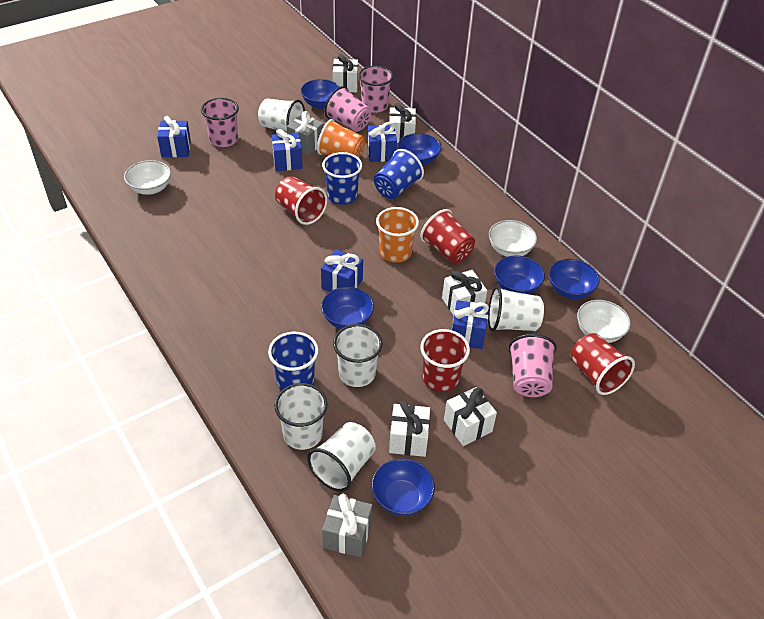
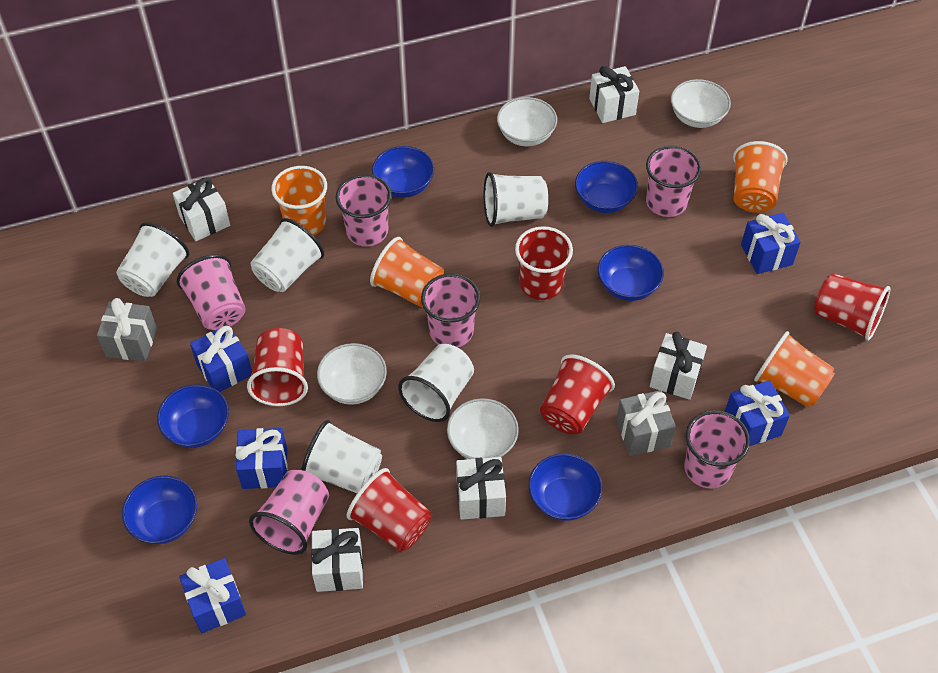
blue cup: 3 -> 0
orange cup: 2 -> 4
pink cup: 4 -> 6
red cup: 4 -> 5
white bowl: 3 -> 4

